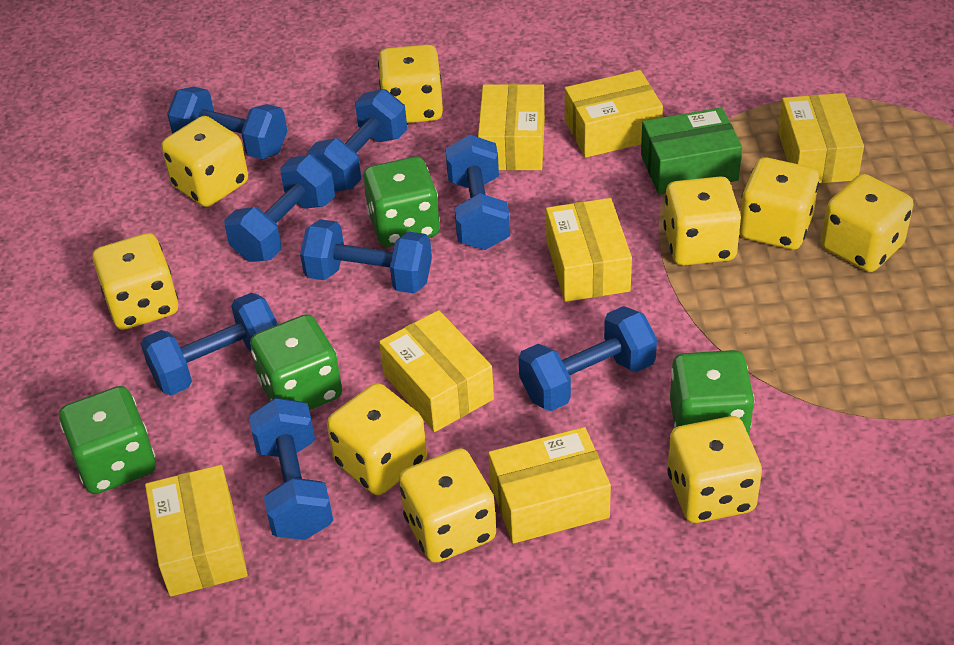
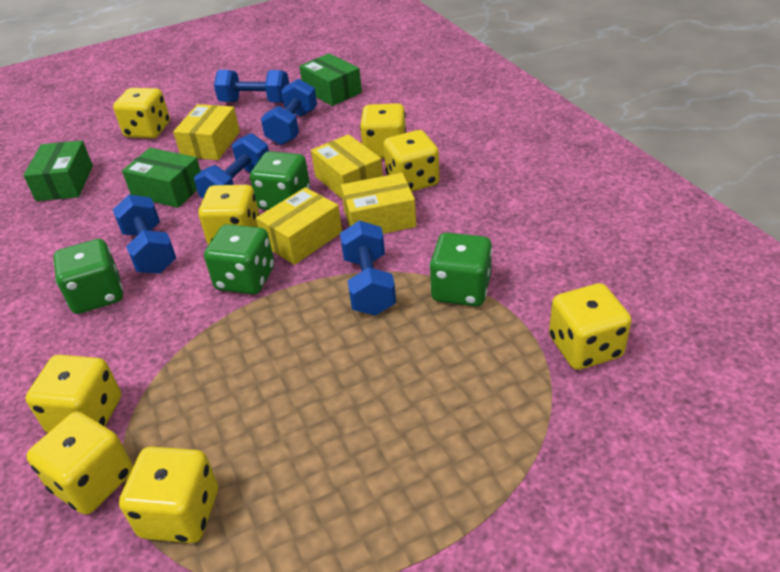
blue dumbbell: 8 -> 5
green box: 1 -> 3
yellow box: 7 -> 4
yellow dice: 9 -> 8

